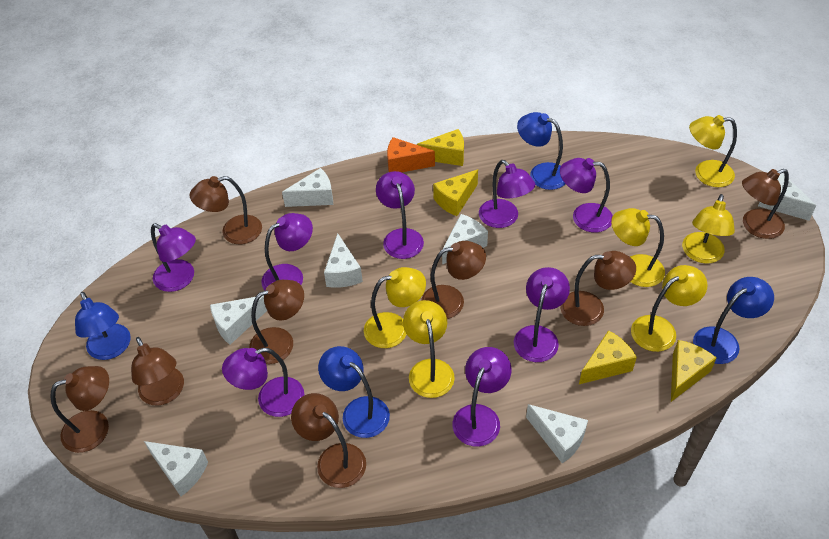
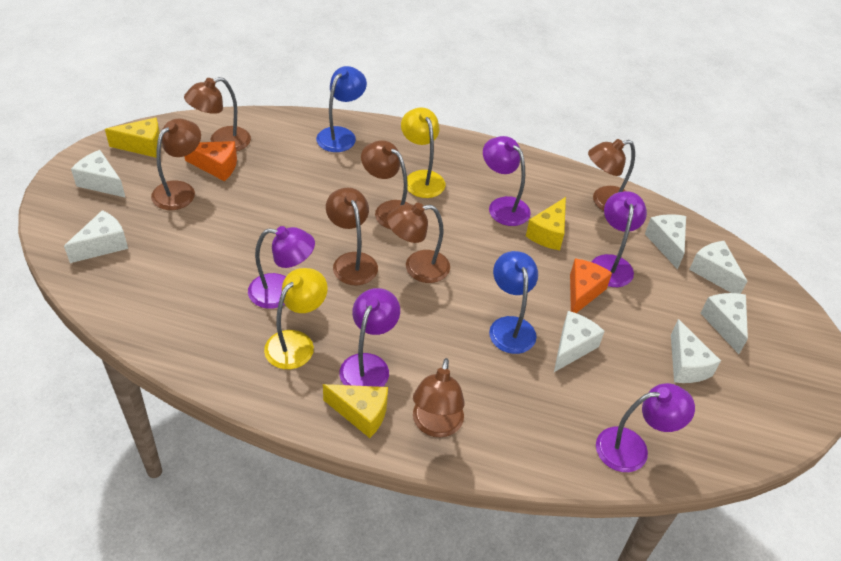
blue lamp: 4 -> 2
brown lamp: 8 -> 7
orange cheese: 1 -> 2
purple lamp: 8 -> 5
yellow cheese: 4 -> 3
yellow lamp: 6 -> 2

